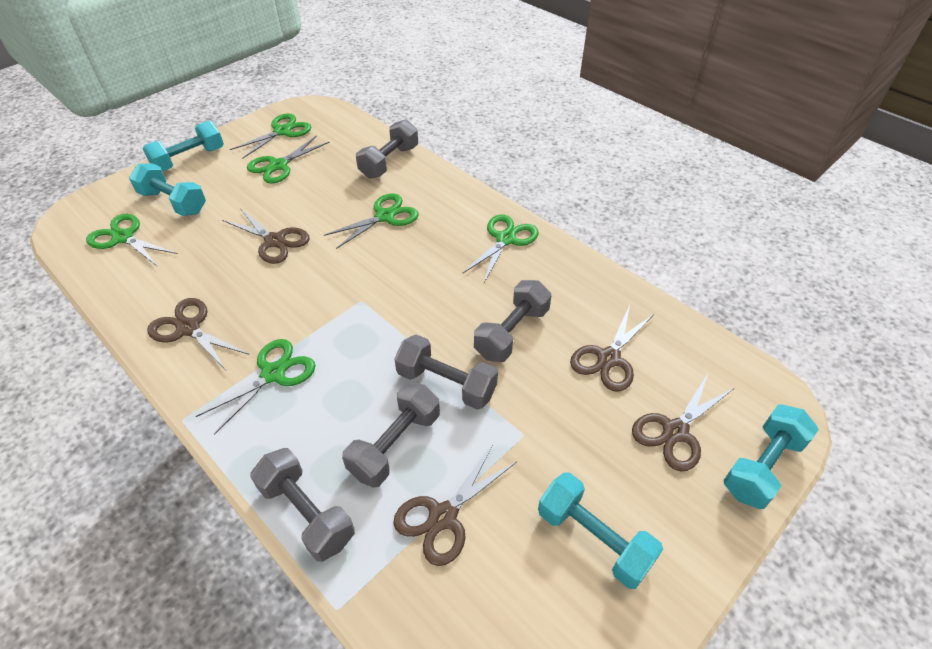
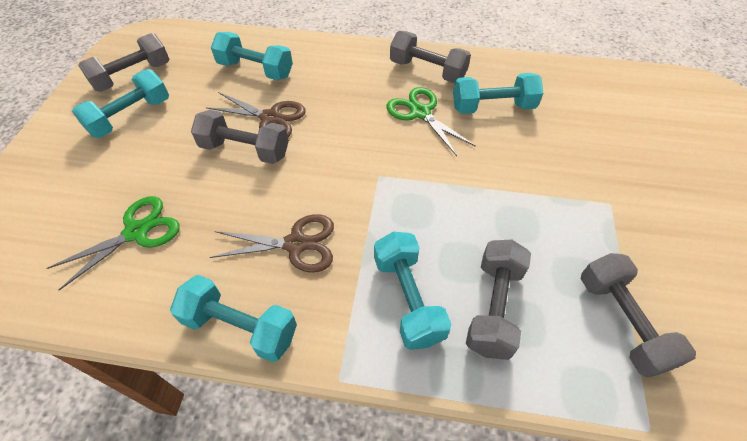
brown scissors: 5 -> 2
green scissors: 6 -> 2
turquoise dumbbell: 4 -> 5

